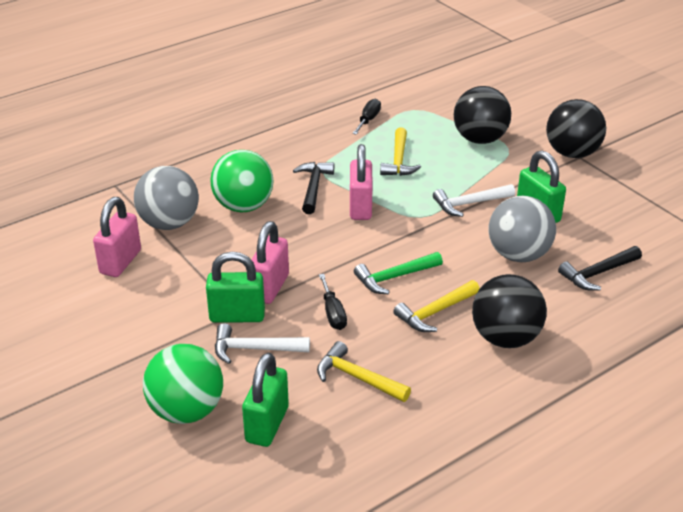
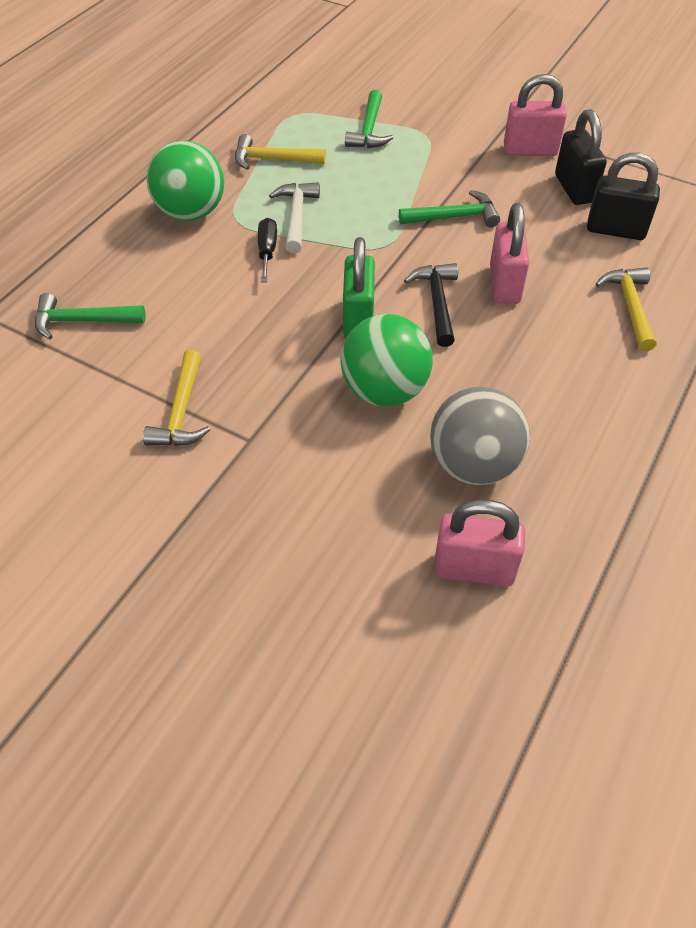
black ball: 3 -> 0
black hammer: 2 -> 1
black padlock: 0 -> 2
black screwdriver: 2 -> 1
green hammer: 1 -> 3
green padlock: 3 -> 1
grey ball: 2 -> 1
white hammer: 2 -> 1

